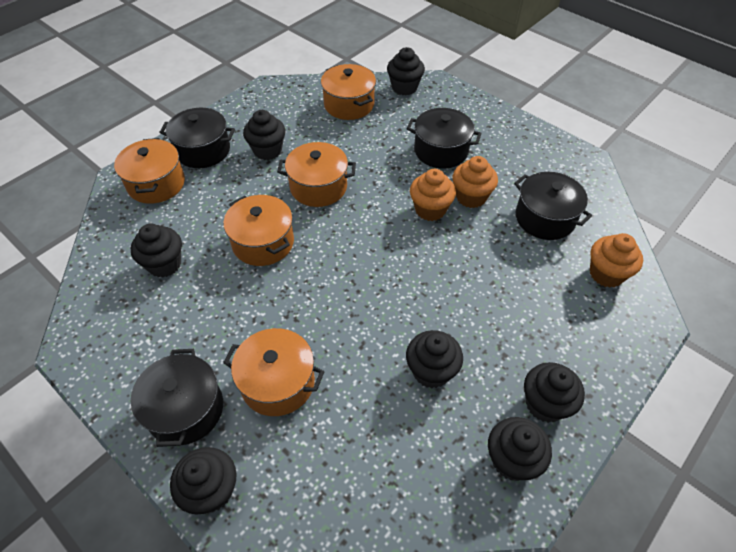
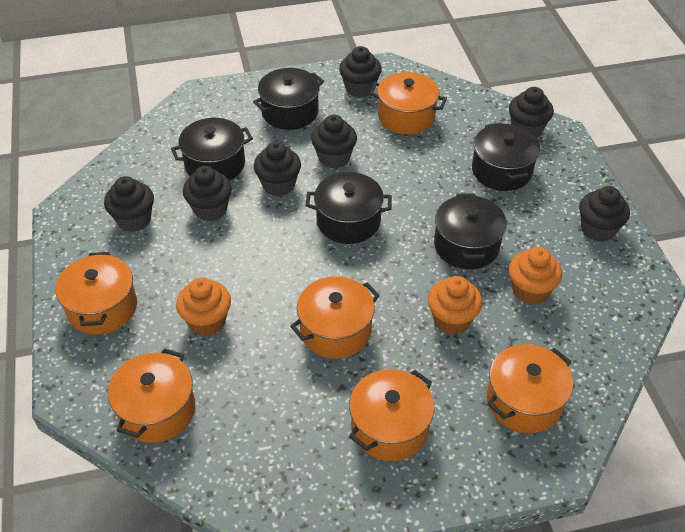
black pot: 4 -> 5
orange pot: 5 -> 6

